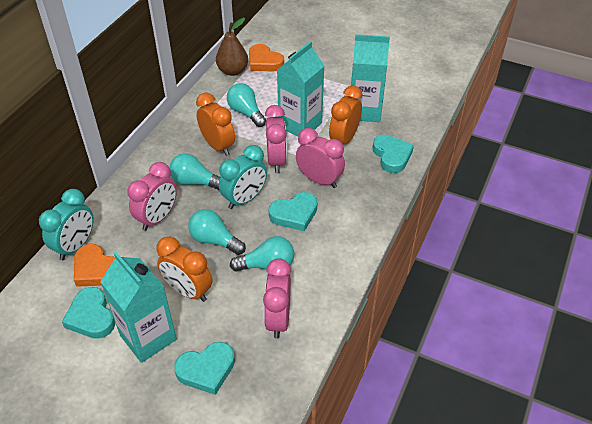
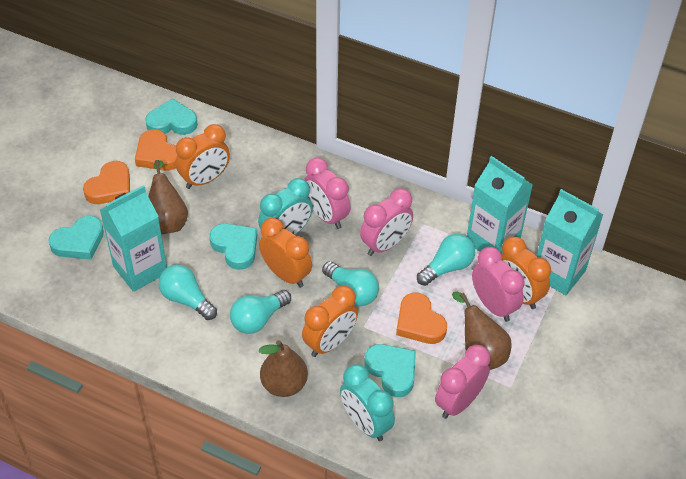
brown pear: 1 -> 3
orange clock: 3 -> 4
orange heart: 2 -> 3

